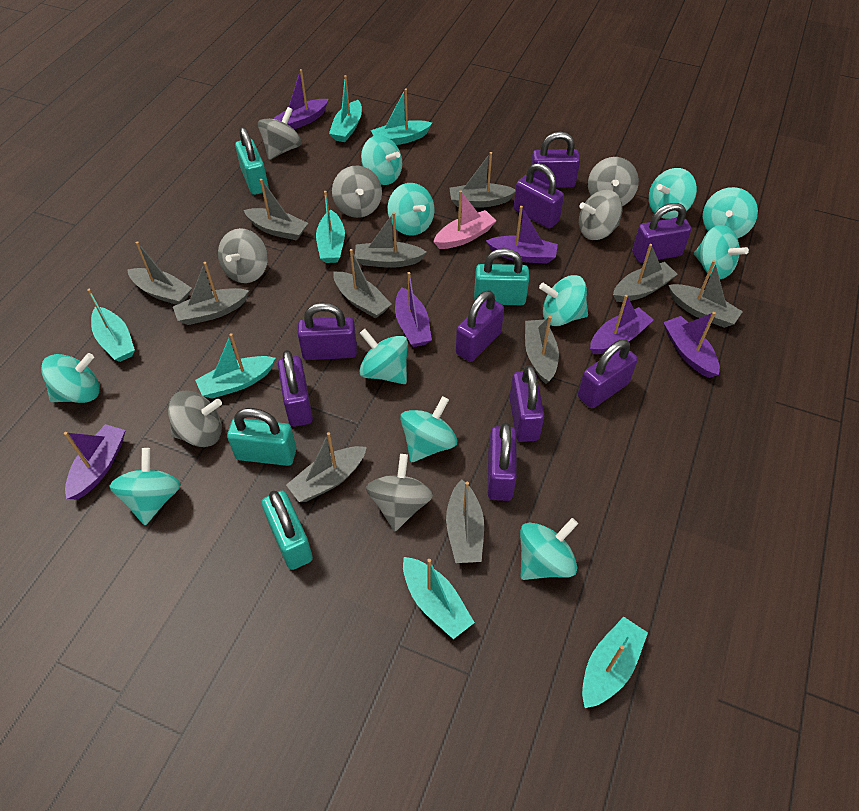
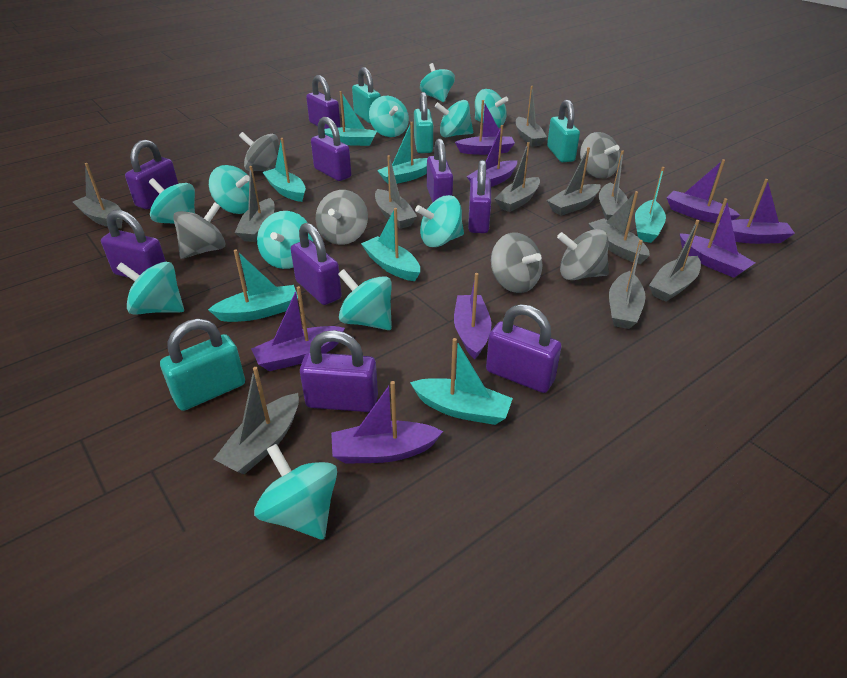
grey spinning top: 7 -> 6
pink boat: 1 -> 0
purple boat: 6 -> 8

